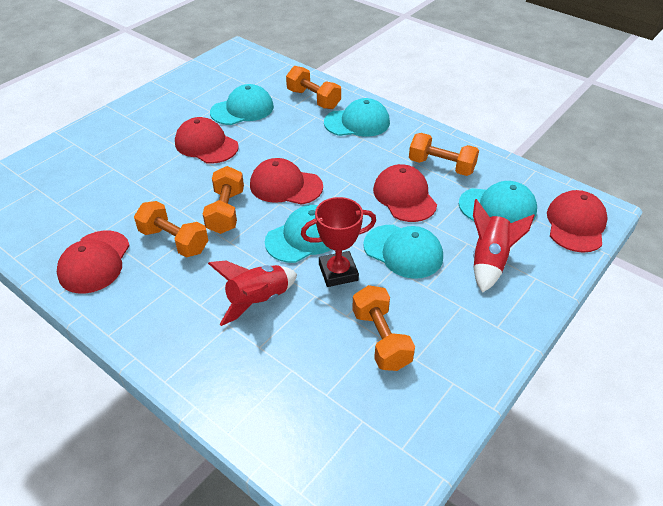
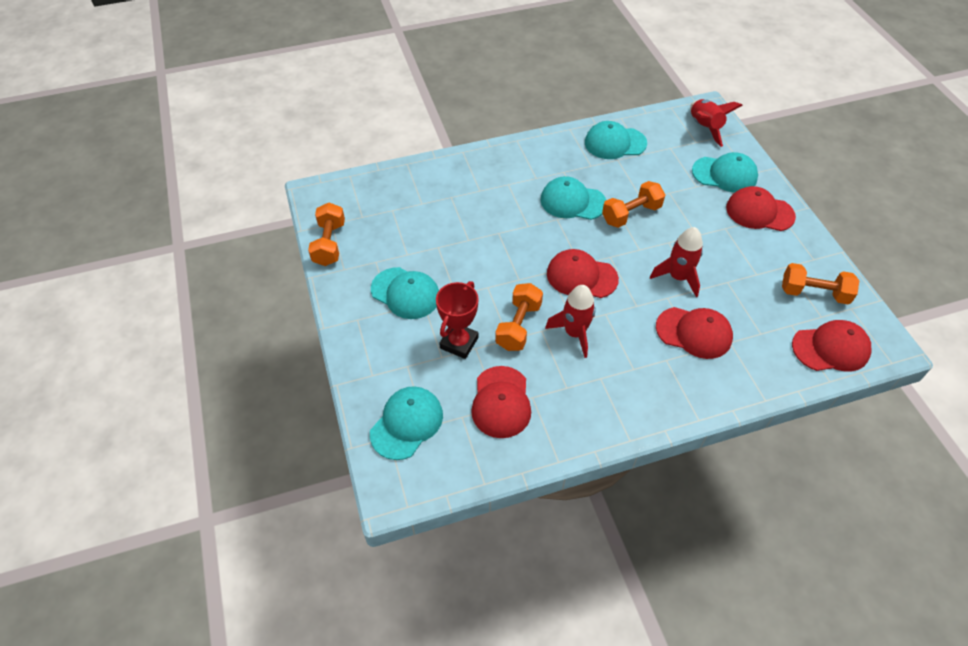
orange dumbbell: 5 -> 4
red rocket: 2 -> 3

